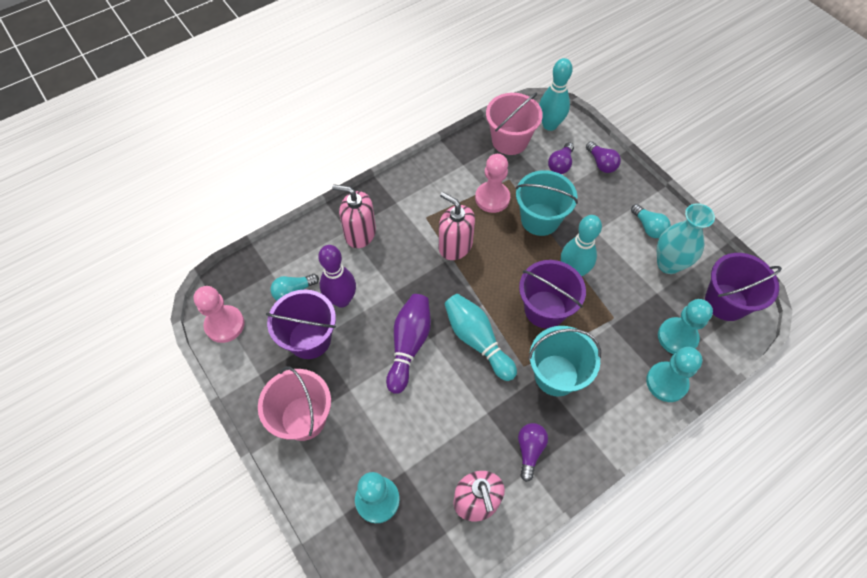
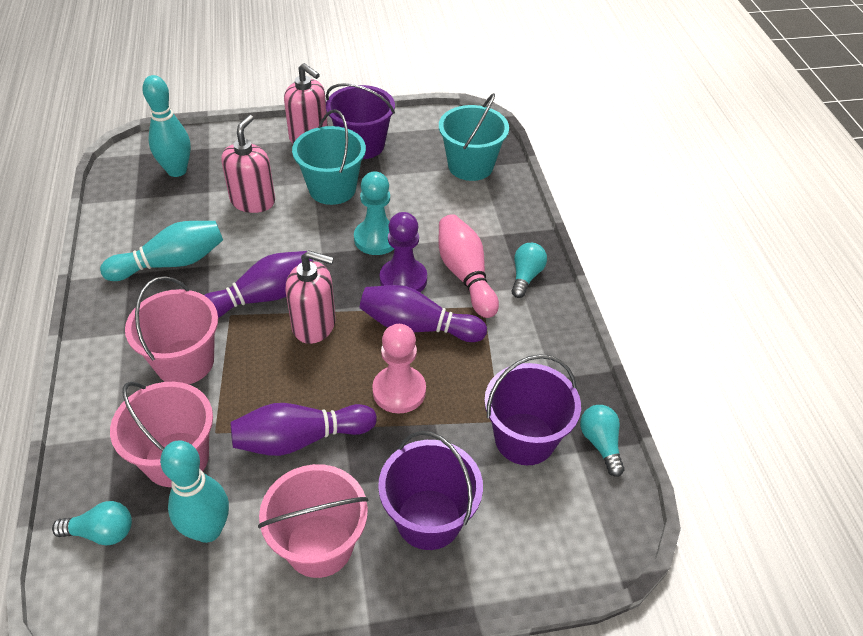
pink bowling pin: 0 -> 1
pink bucket: 2 -> 3
pink pawn: 2 -> 1
purple bowling pin: 2 -> 3
purple light bulb: 3 -> 0
purple pawn: 0 -> 1
turquoise light bulb: 2 -> 3
turquoise pawn: 3 -> 1
turquoise vase: 1 -> 0

